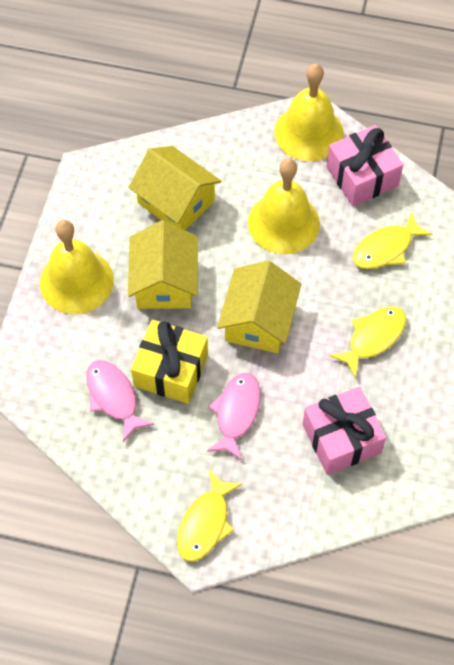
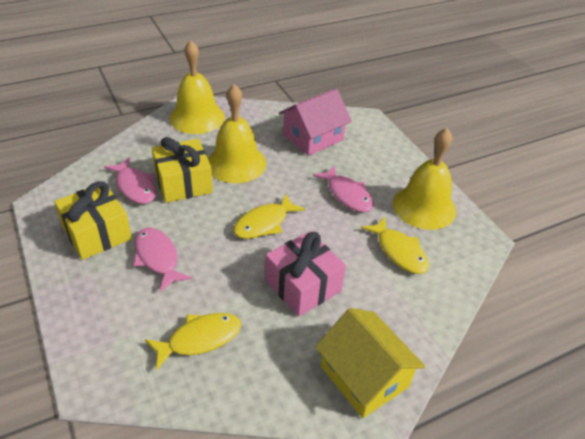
pink fish: 2 -> 3
pink gift: 2 -> 1
pink house: 0 -> 1
yellow gift: 1 -> 2
yellow house: 3 -> 1

